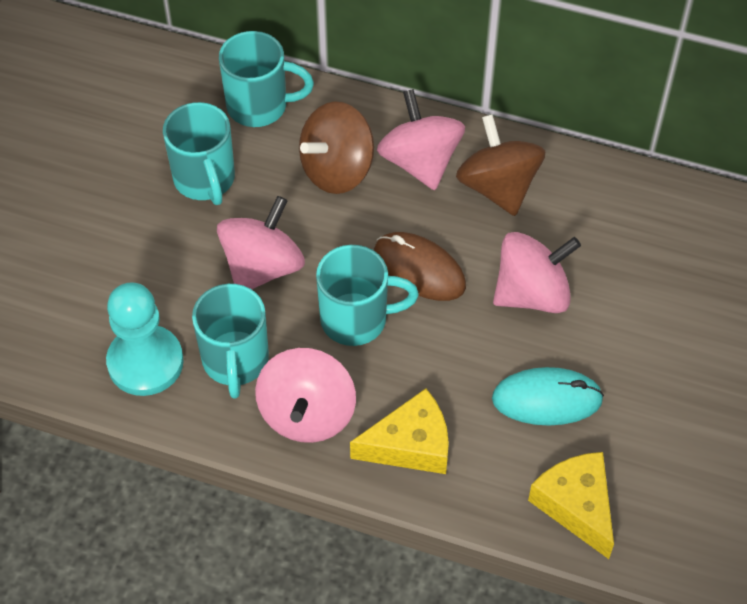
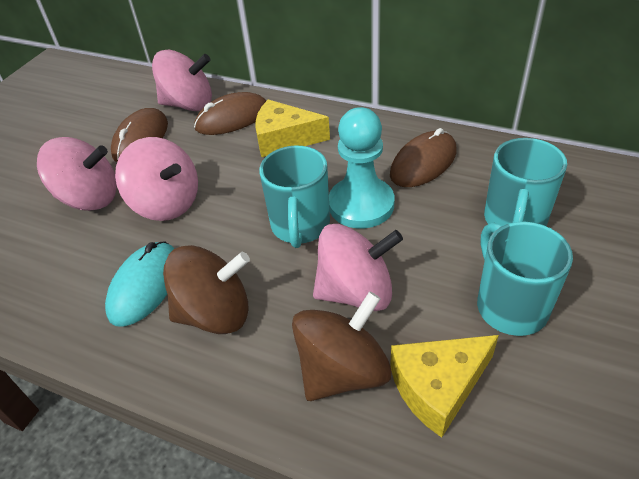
brown mouse: 1 -> 3
turquoise mug: 4 -> 3

